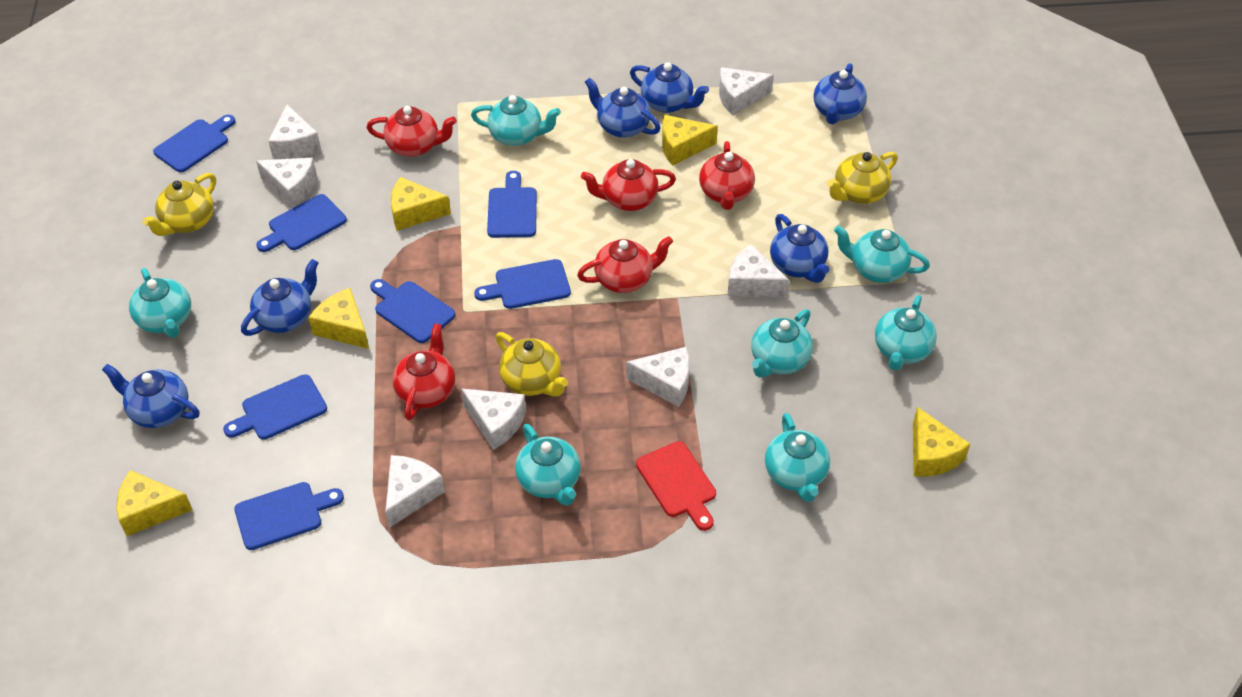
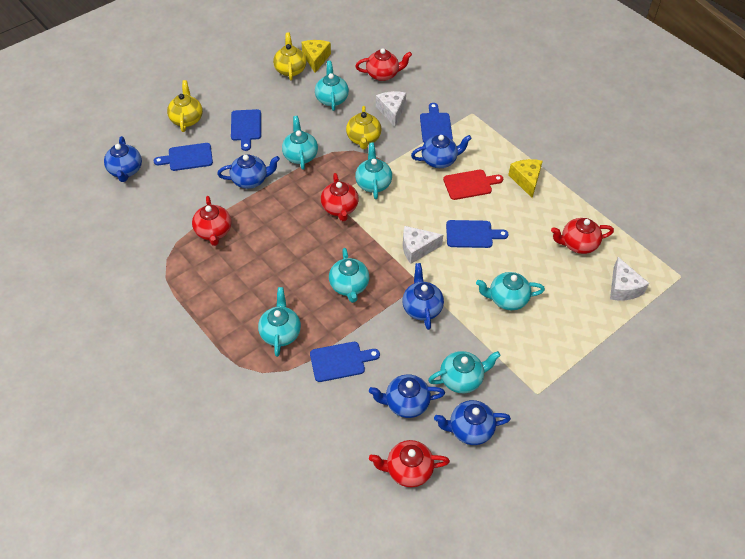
blue cutting board: 7 -> 5
white cheese: 7 -> 3
yellow cheese: 5 -> 2

